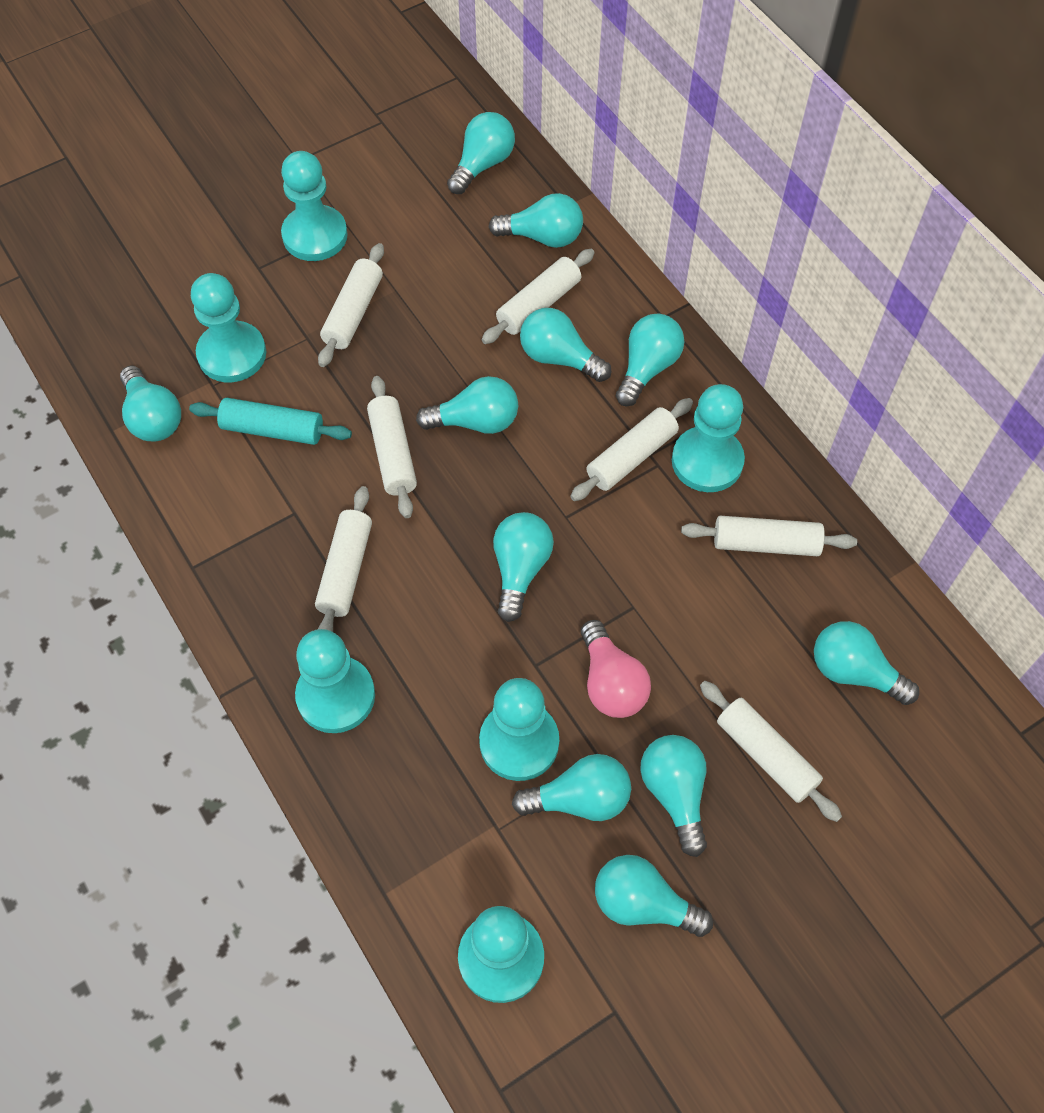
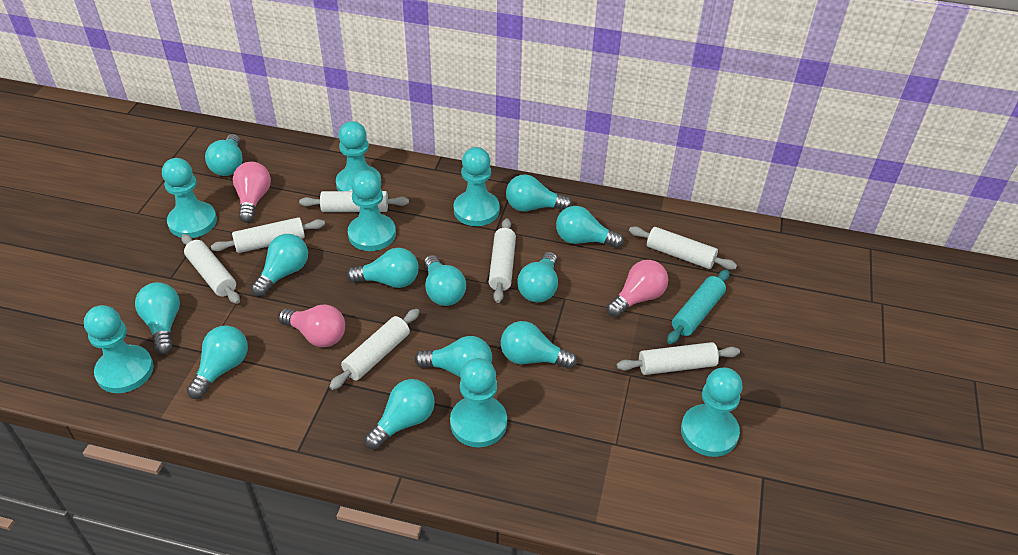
pink light bulb: 1 -> 3
turquoise light bulb: 11 -> 12
turquoise pawn: 6 -> 7

